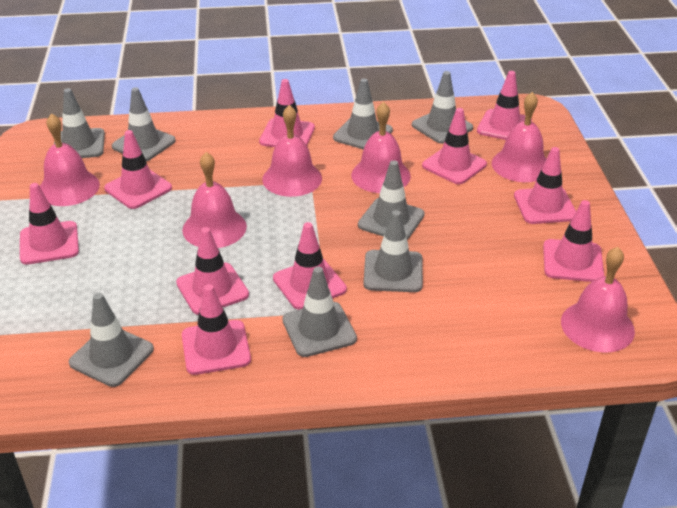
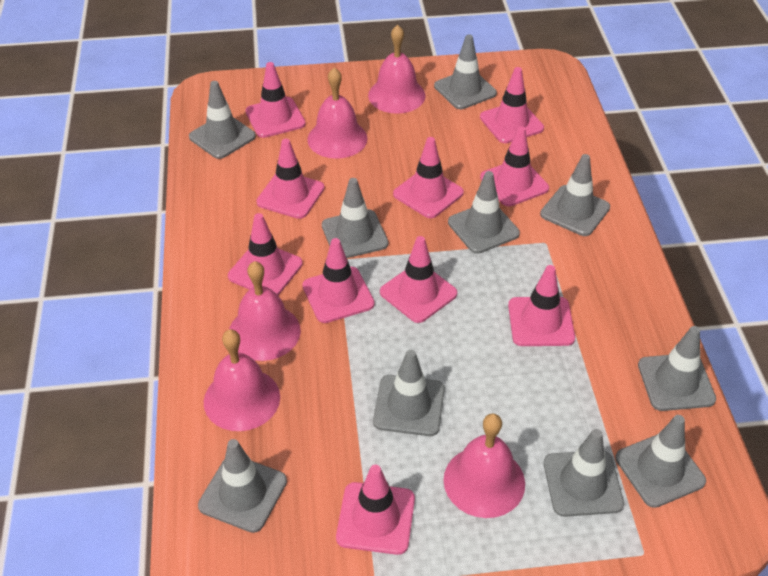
grey traffic cone: 8 -> 10
pink bell: 6 -> 5

